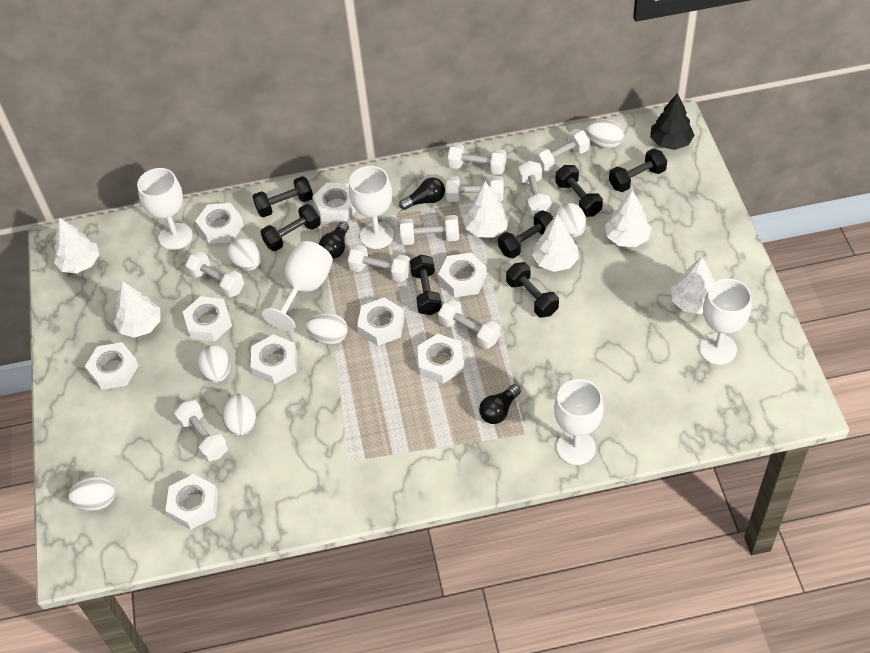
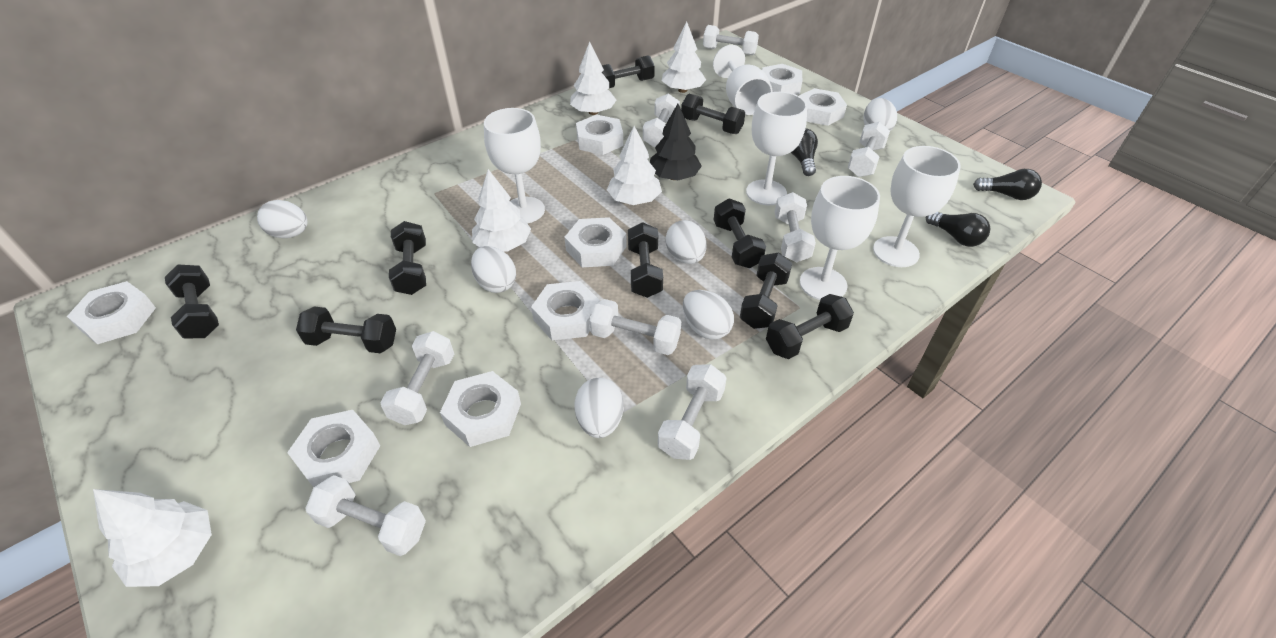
black dumbbell: 7 -> 9
white dumbbell: 9 -> 8
white egg: 7 -> 6
white nut: 9 -> 8
white tree: 6 -> 5

